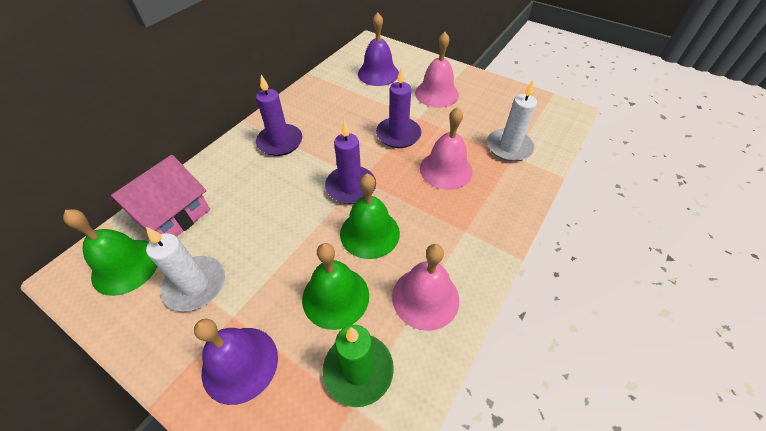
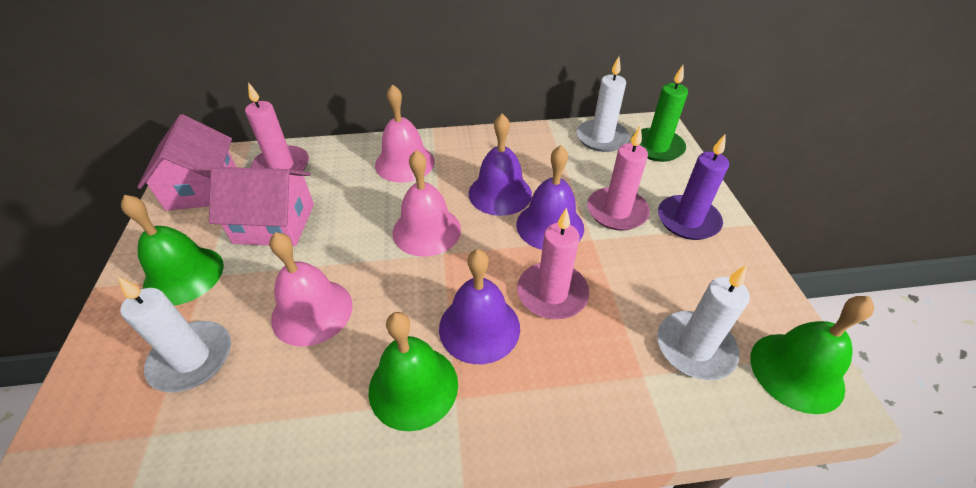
pink candle: 0 -> 3
pink house: 1 -> 2
purple bell: 2 -> 3
purple candle: 3 -> 1
white candle: 2 -> 3

